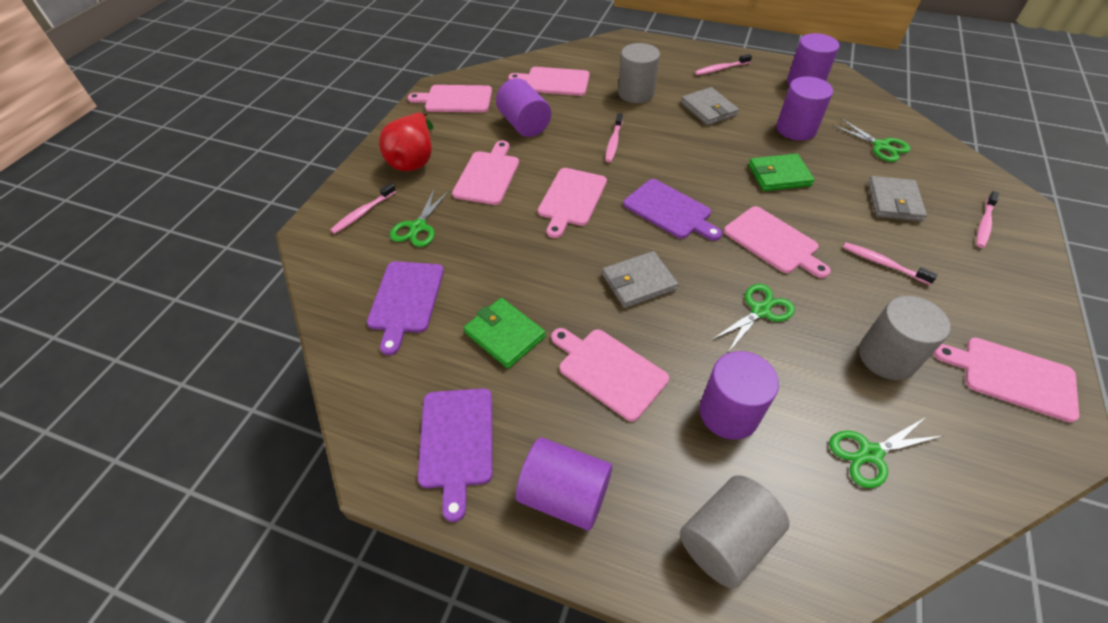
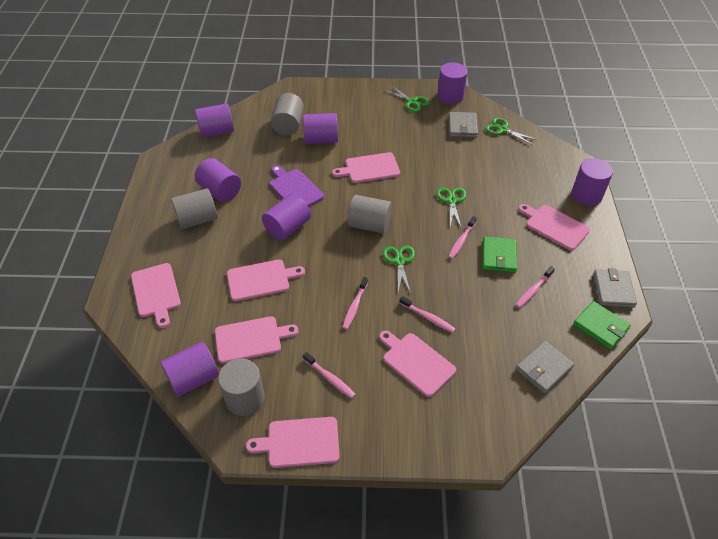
grey cylinder: 3 -> 4
purple cutting board: 3 -> 1
purple cylinder: 5 -> 7
red pear: 1 -> 0

